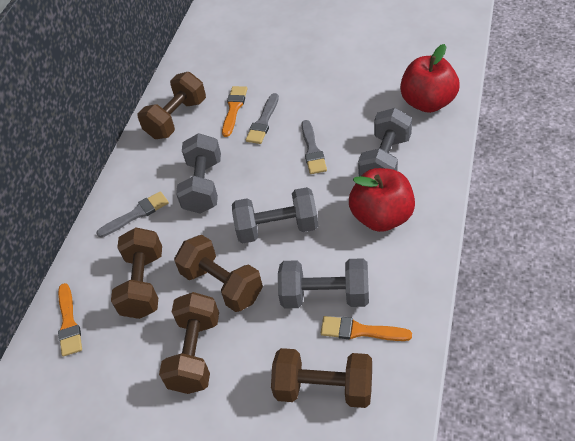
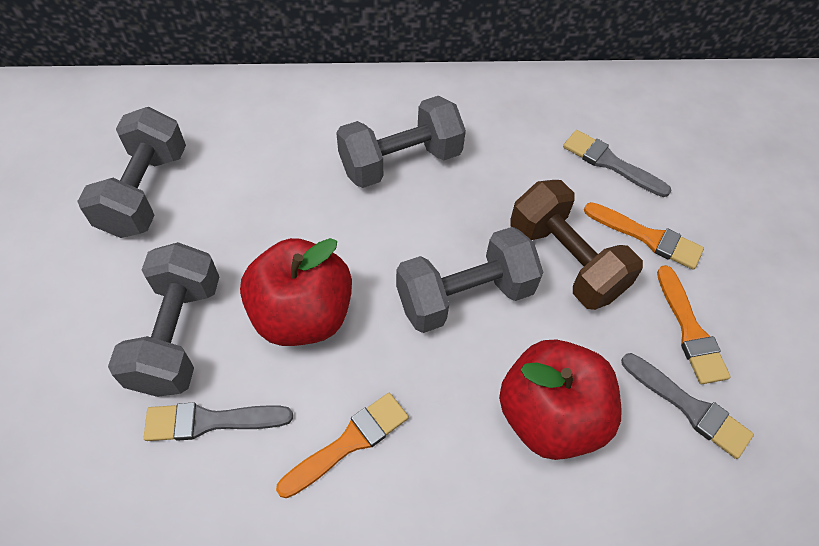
brown dumbbell: 5 -> 1

